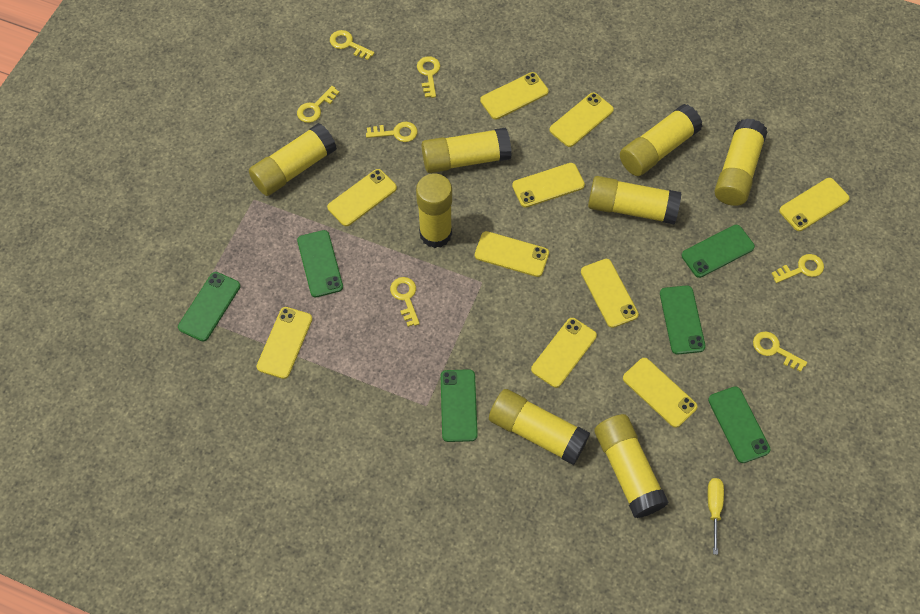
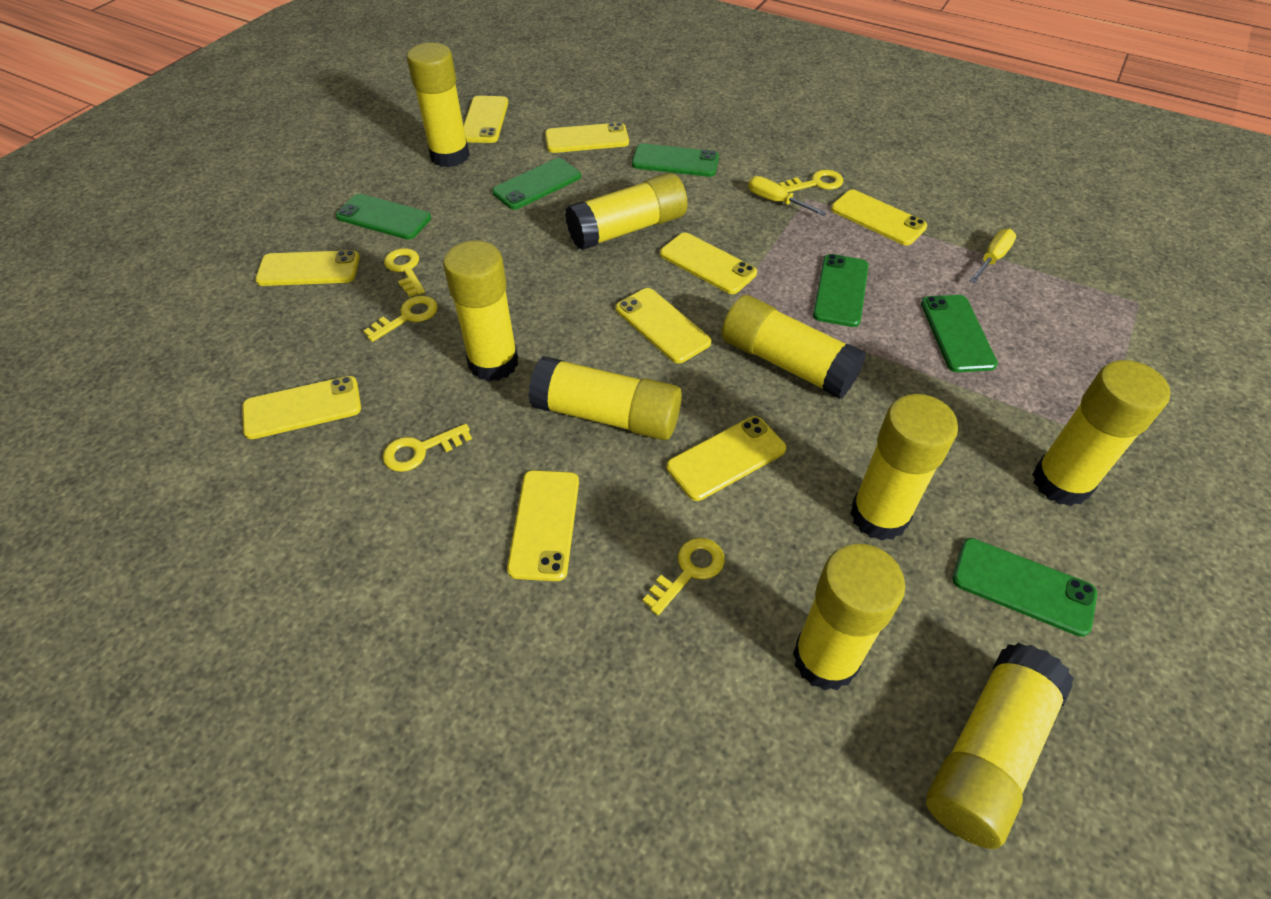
yellow glue stick: 8 -> 9
yellow key: 7 -> 5
yellow phone: 10 -> 9
yellow screwdriver: 1 -> 2

